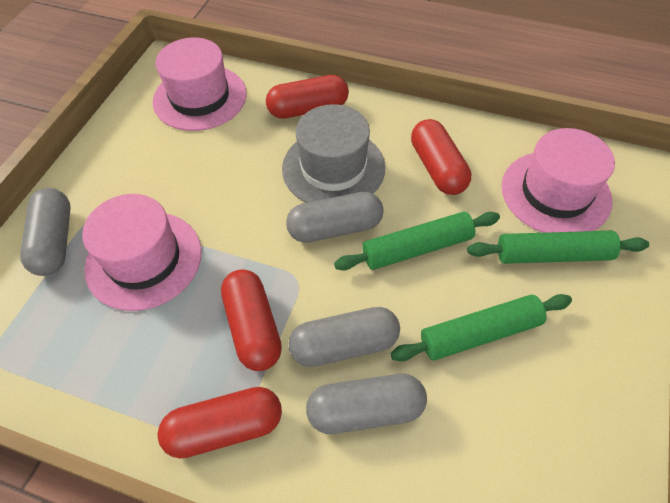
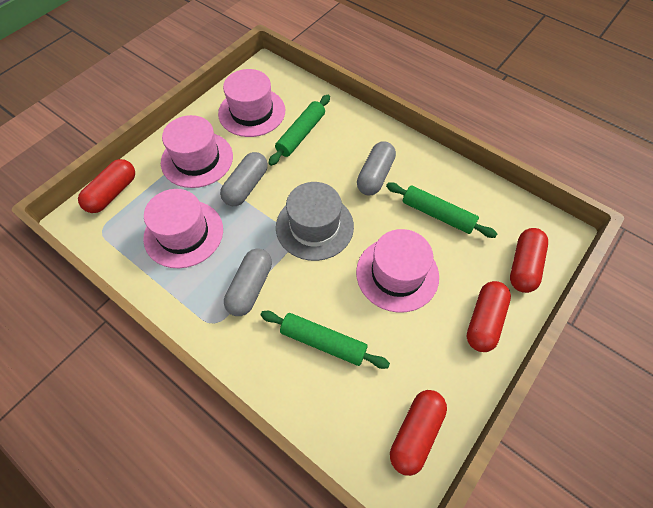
grey capsule: 4 -> 3
pink hat: 3 -> 4

